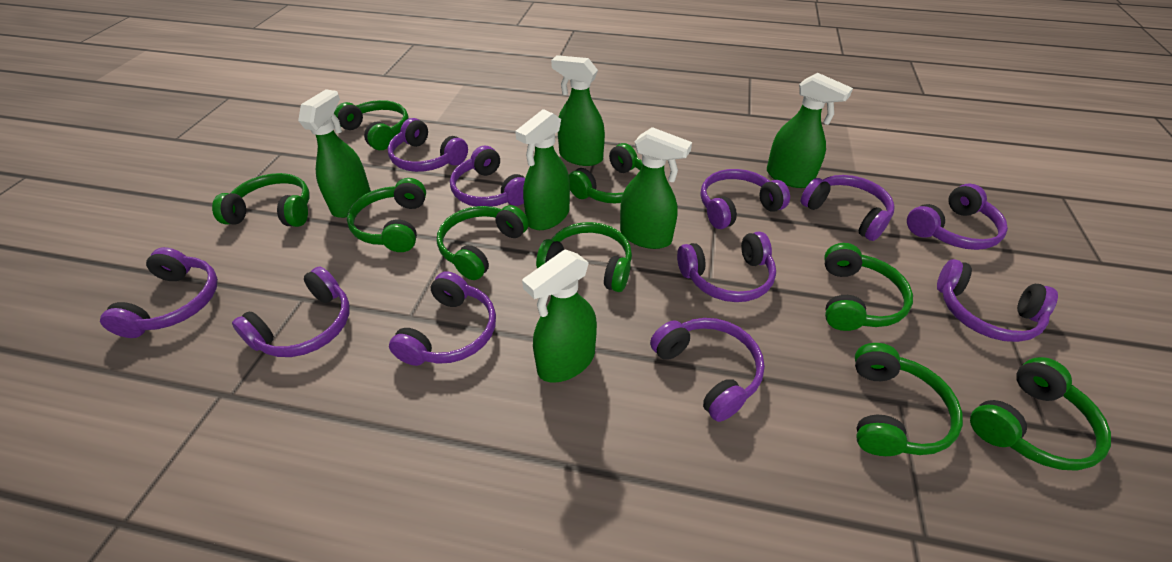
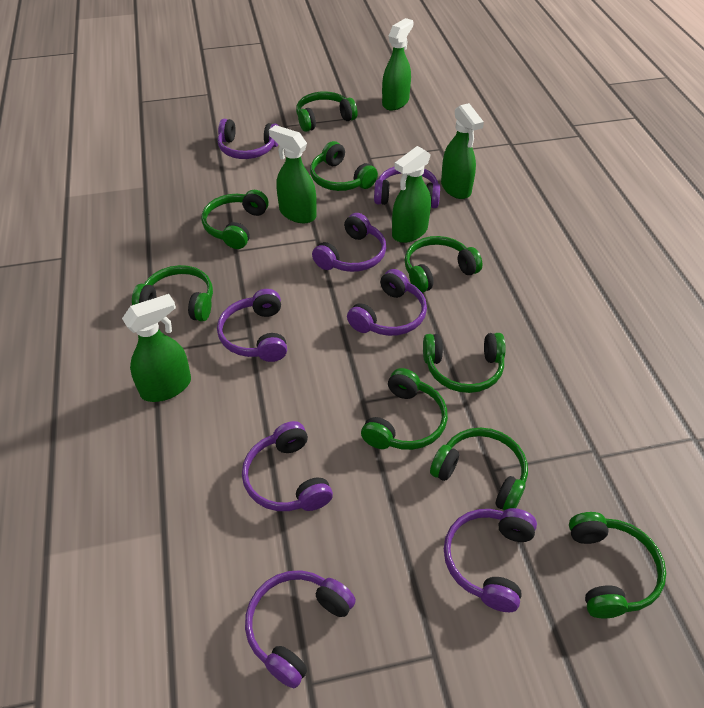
green spray bottle: 6 -> 5
purple headphones: 11 -> 8

